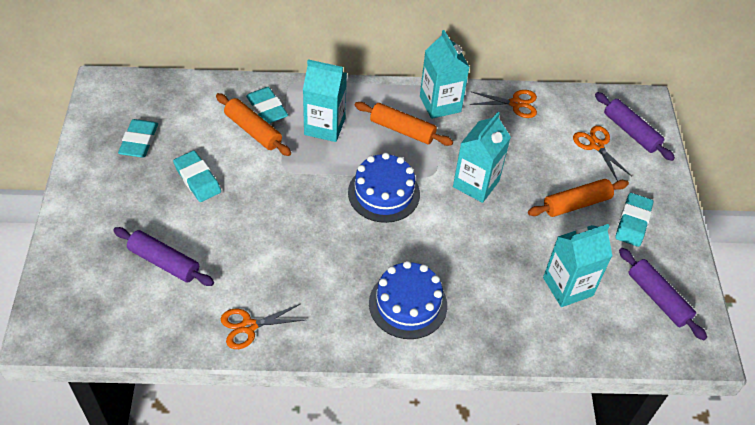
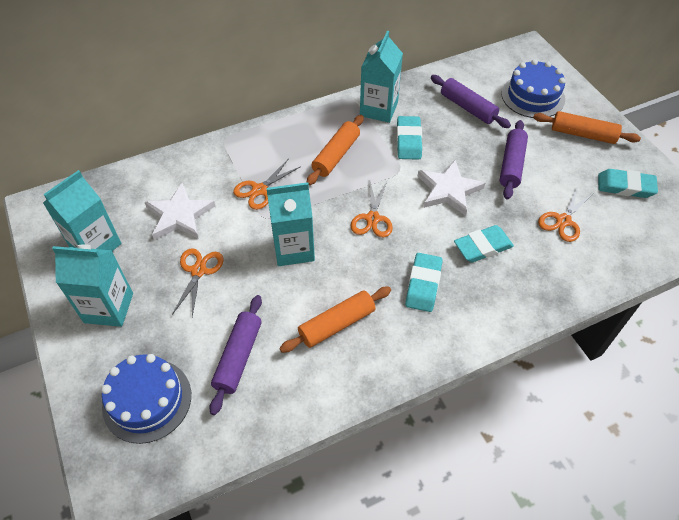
orange scissors: 3 -> 4
white star: 0 -> 2

